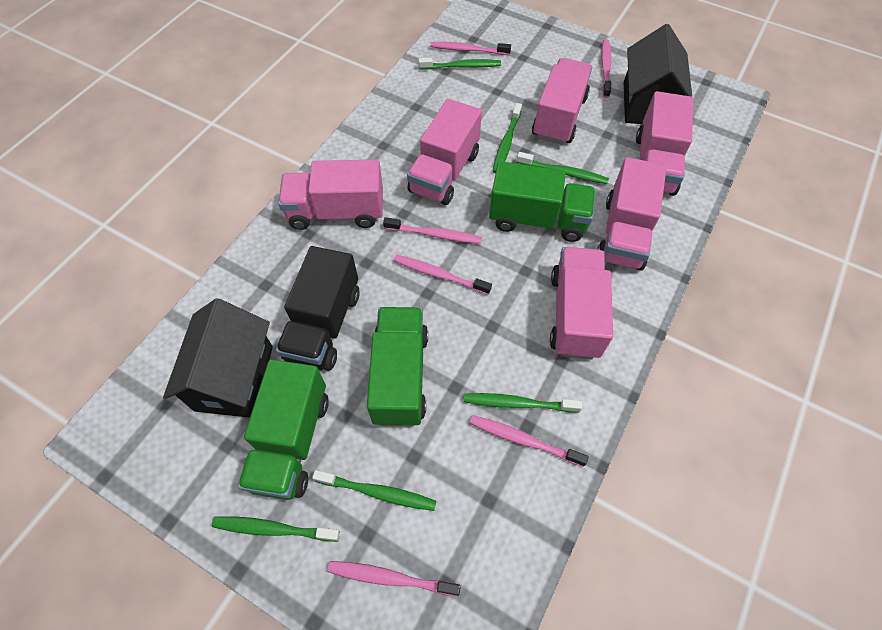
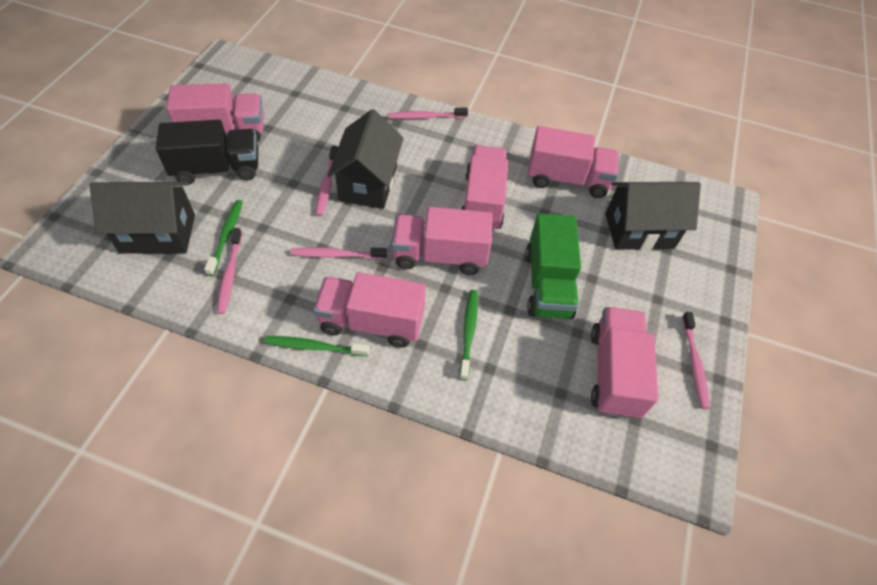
black house: 2 -> 3
green toothbrush: 6 -> 3
green truck: 3 -> 1
pink toothbrush: 6 -> 5

